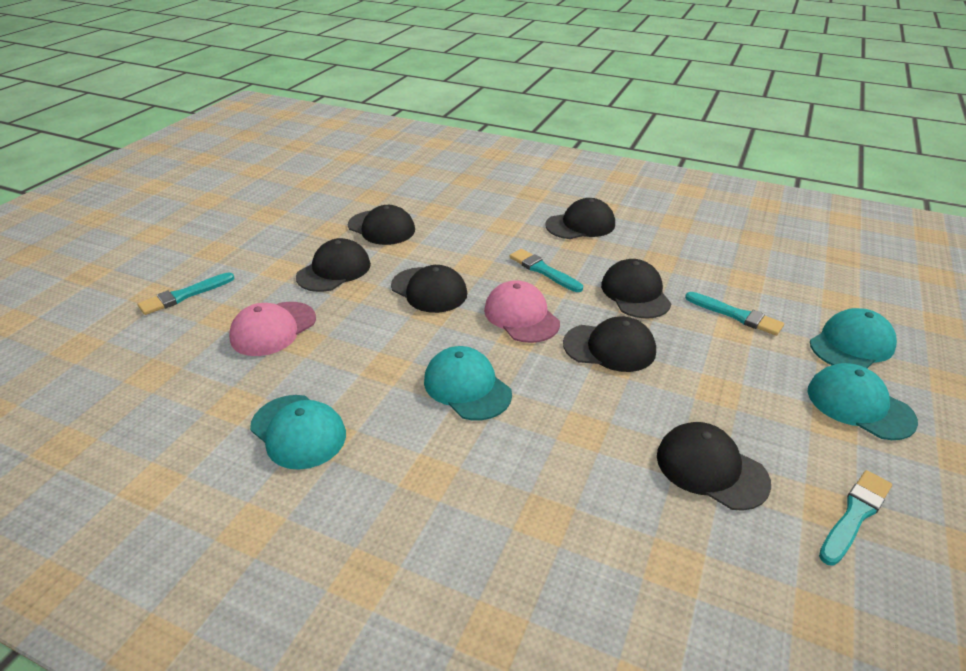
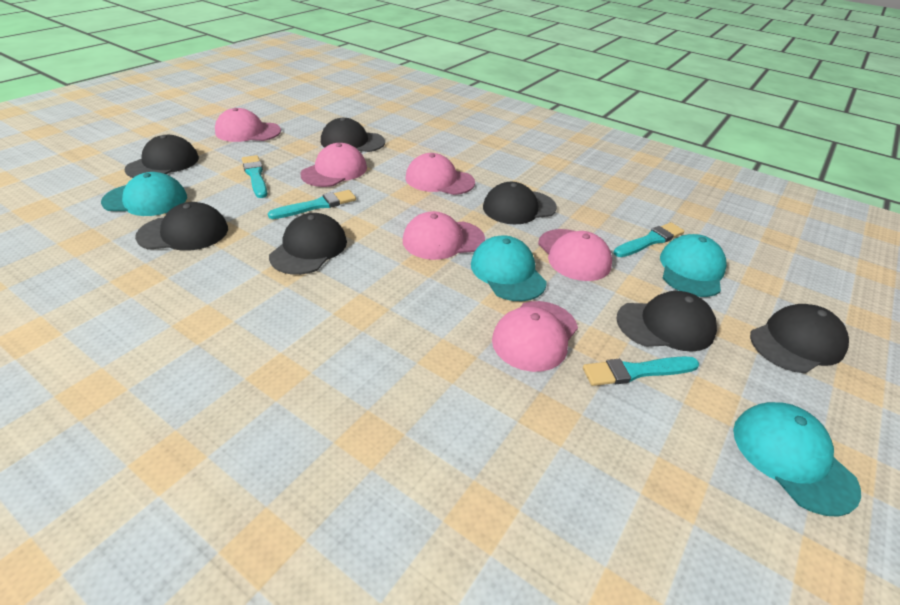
pink cap: 2 -> 6

